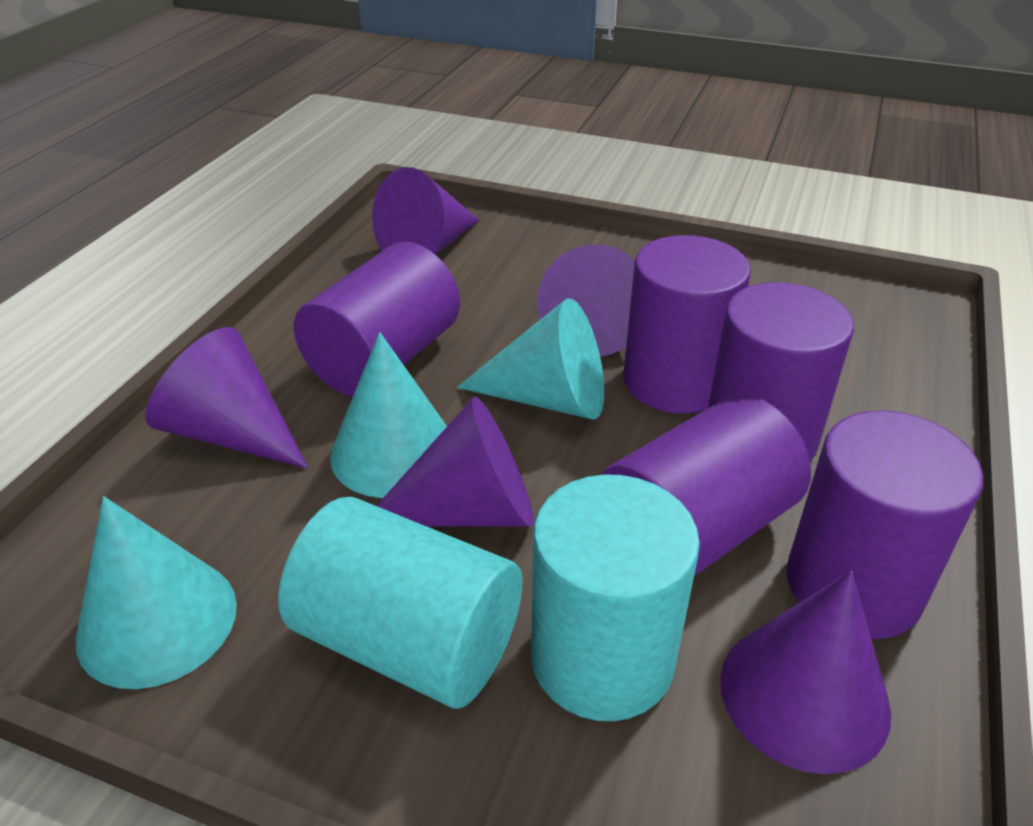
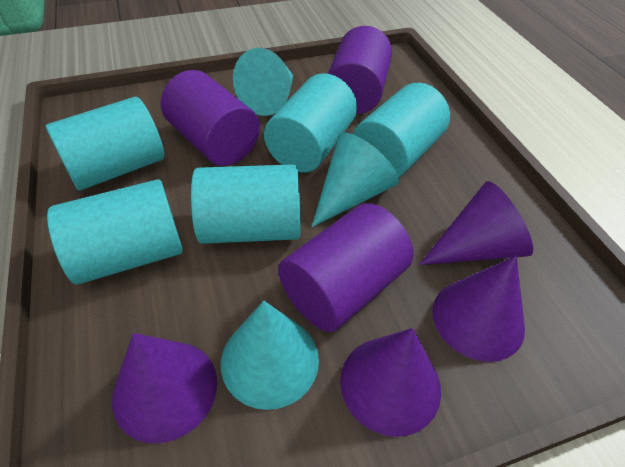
purple cone: 5 -> 4
purple cylinder: 5 -> 3
turquoise cylinder: 2 -> 5

